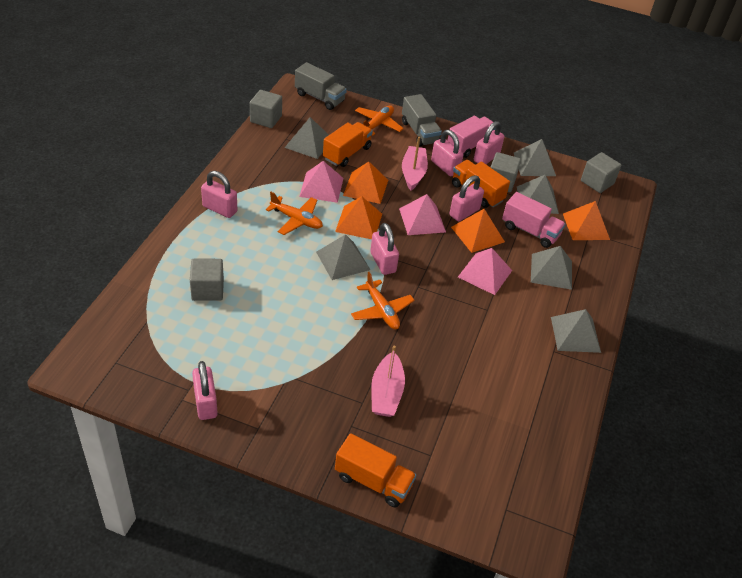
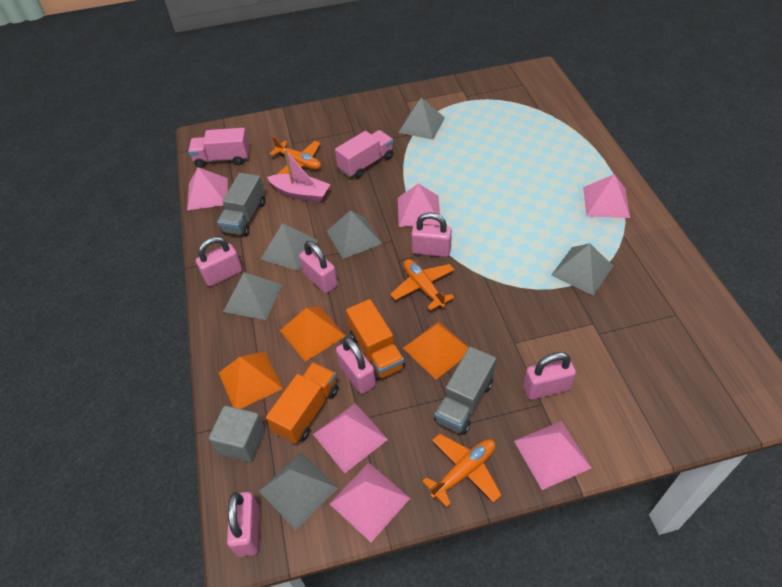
grey cube: 4 -> 1
orange pyramid: 4 -> 3
orange truck: 3 -> 2
pink boat: 2 -> 1
pink pyramid: 3 -> 6

